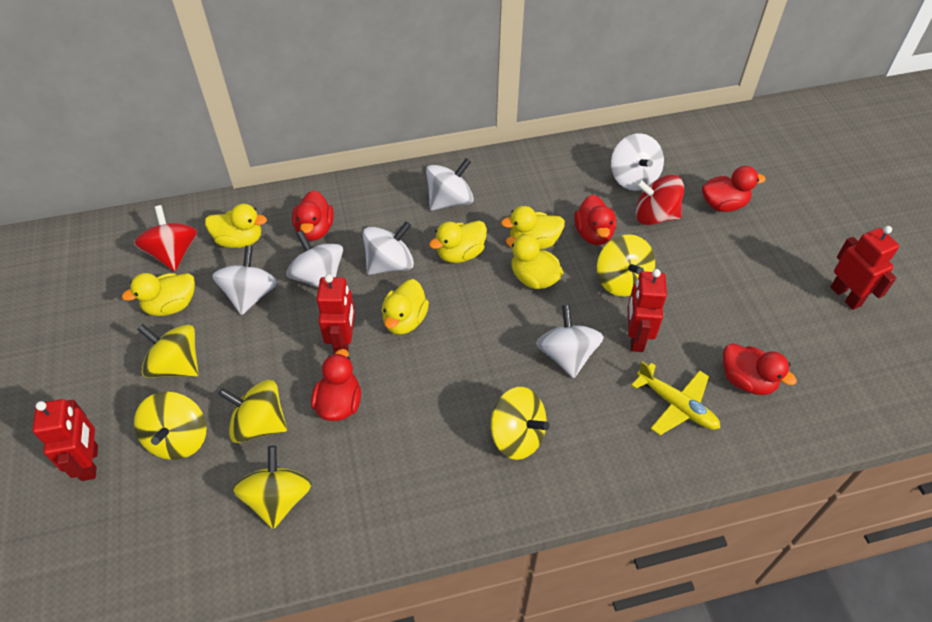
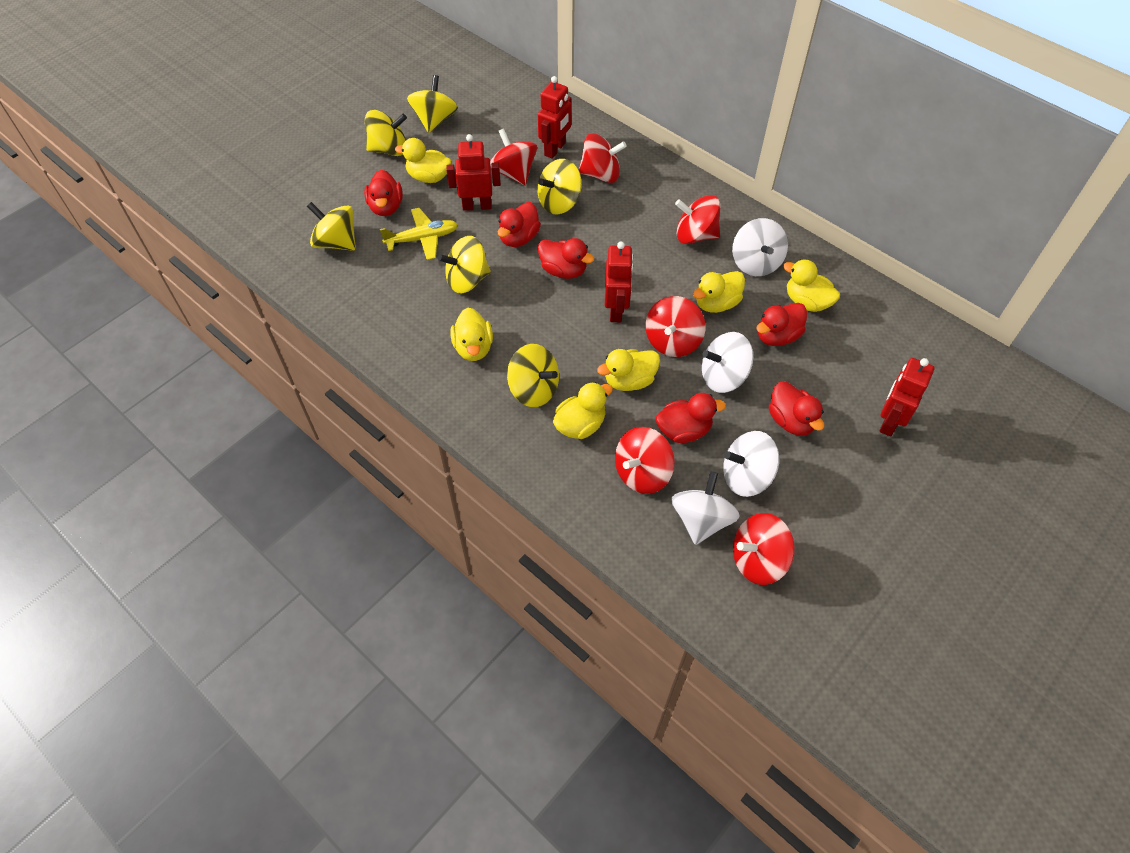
red duck: 5 -> 6
red spinning top: 2 -> 6
white spinning top: 6 -> 4

